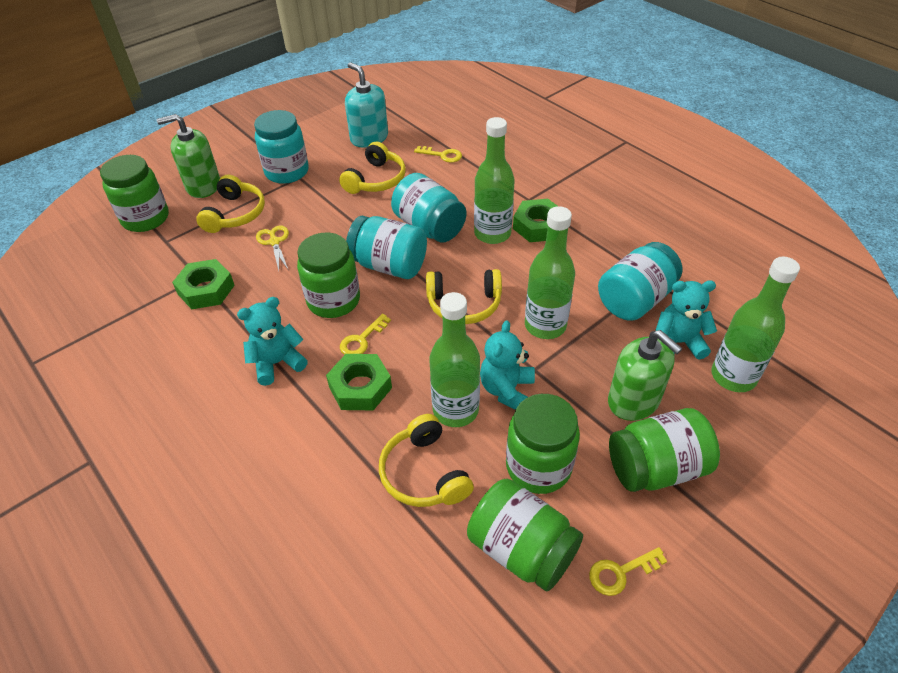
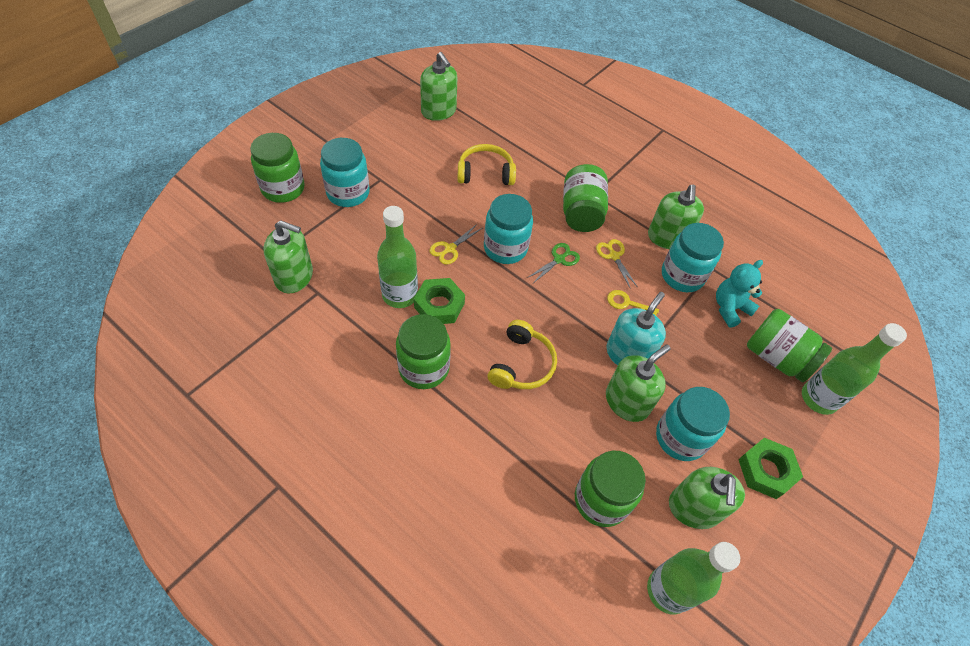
green bottle: 4 -> 3
green nut: 3 -> 2
green scissors: 0 -> 1
green soap dispenser: 2 -> 5
turquoise teddy bear: 3 -> 1
yellow headphones: 4 -> 2
yellow key: 3 -> 1
yellow scissors: 1 -> 2

